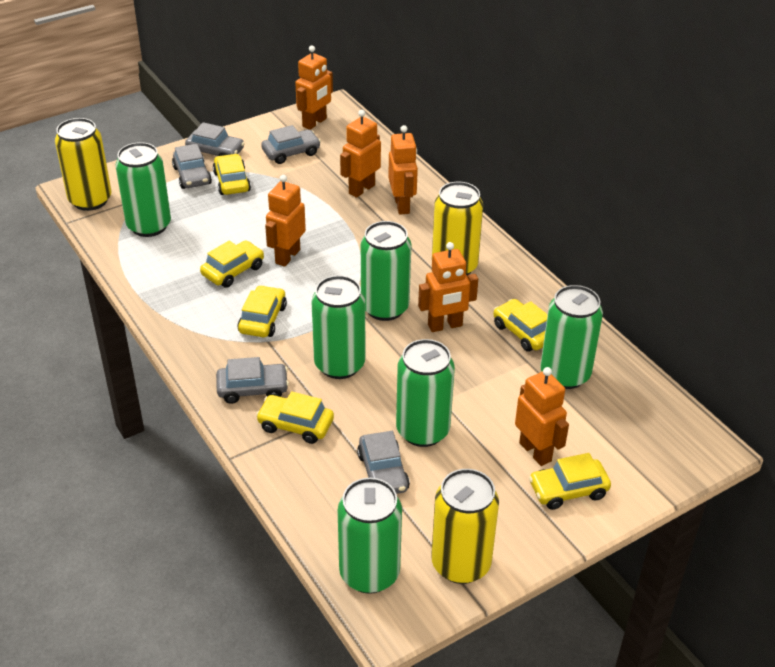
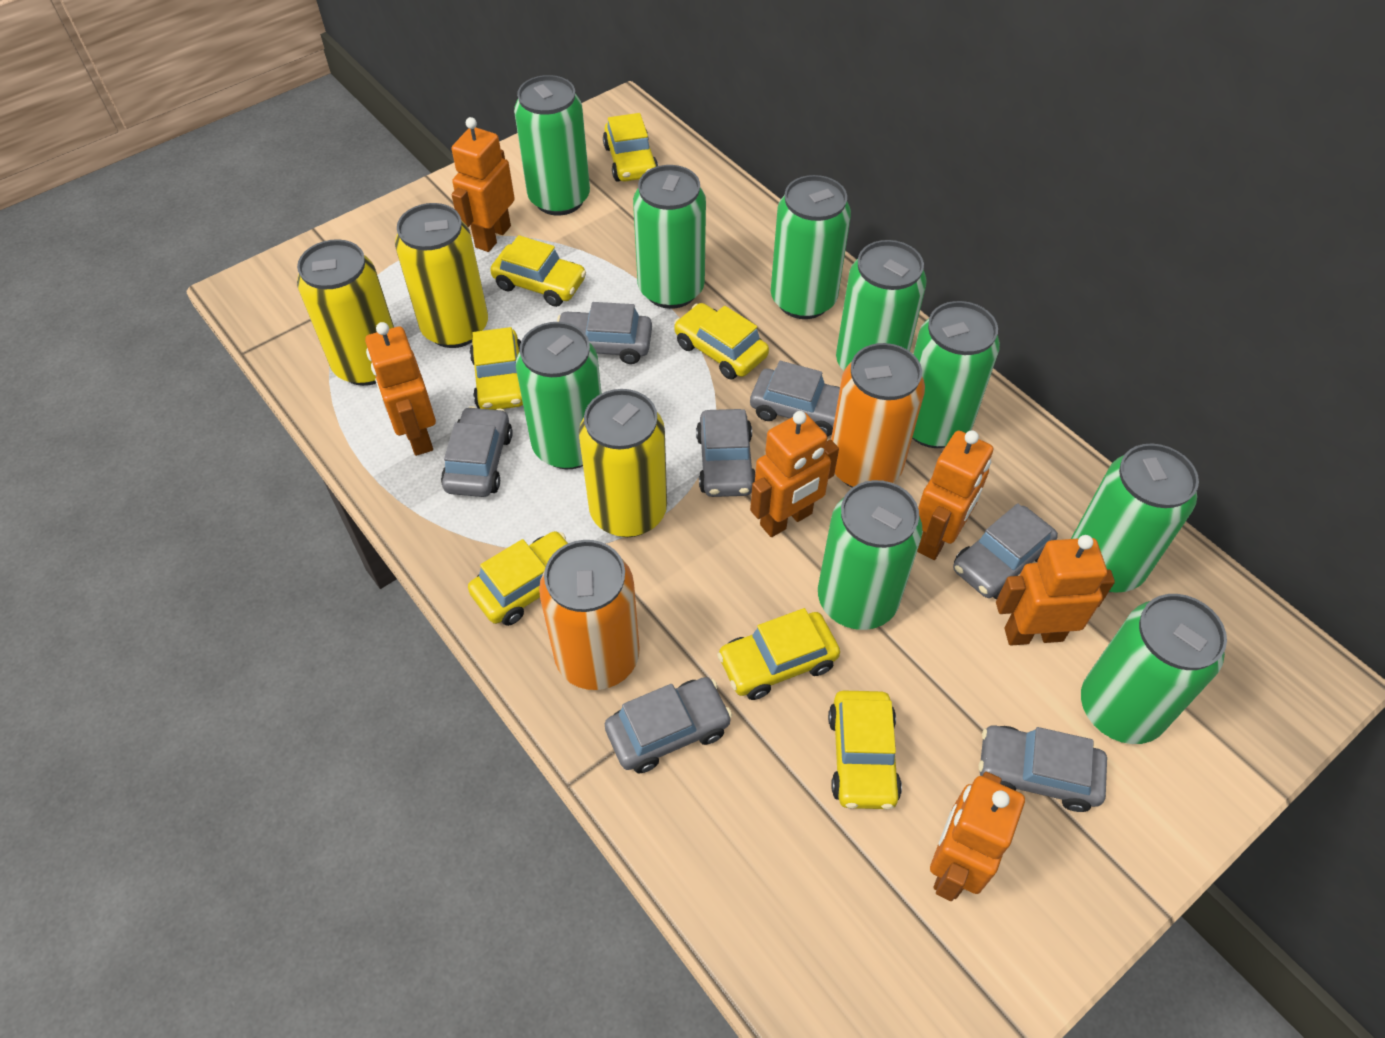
green can: 6 -> 9
grey car: 5 -> 7
orange can: 0 -> 2
yellow car: 6 -> 7

